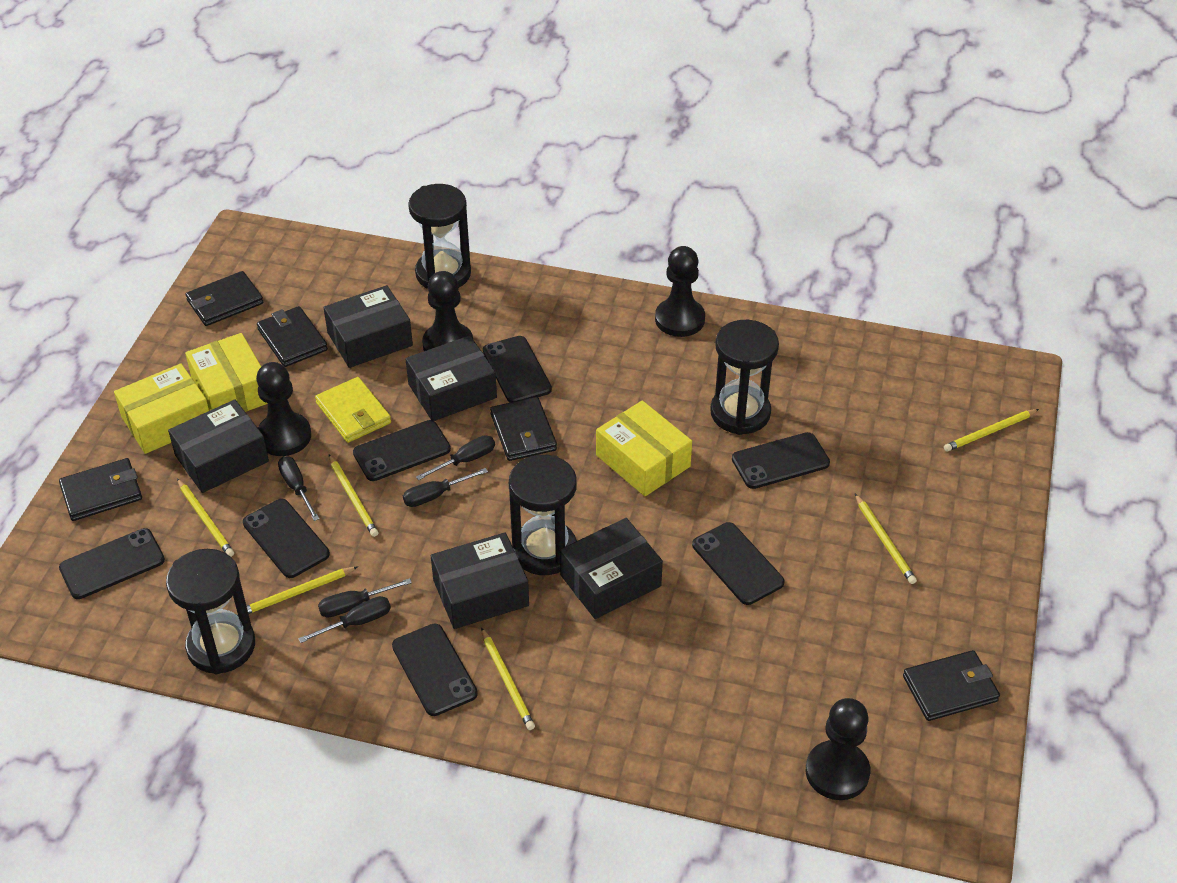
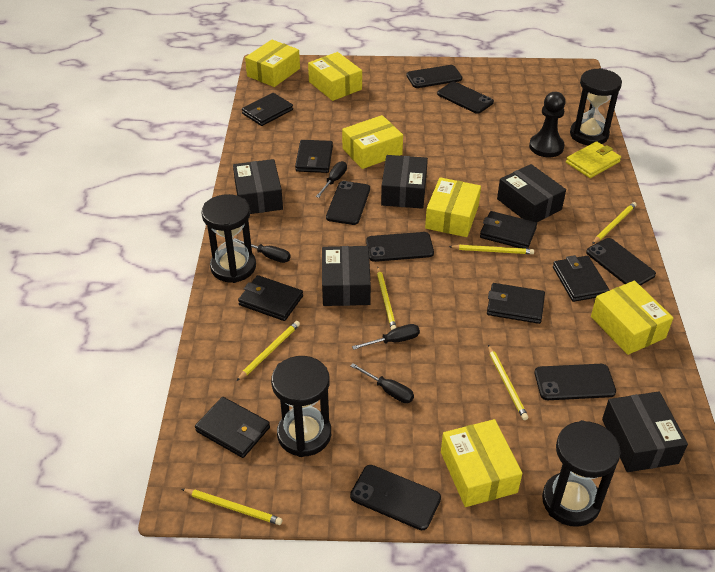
black pawn: 4 -> 1
black screwdriver: 5 -> 4
black wallet: 5 -> 7
yellow box: 3 -> 6

